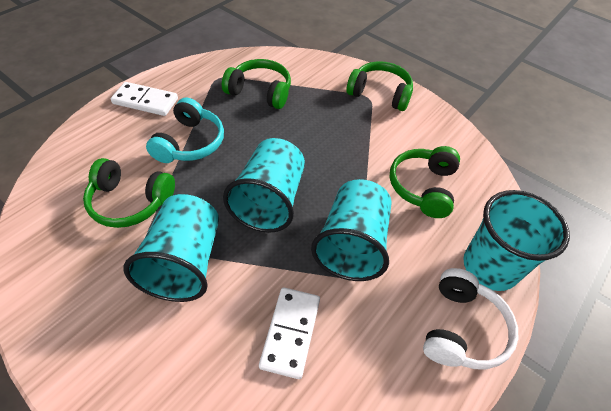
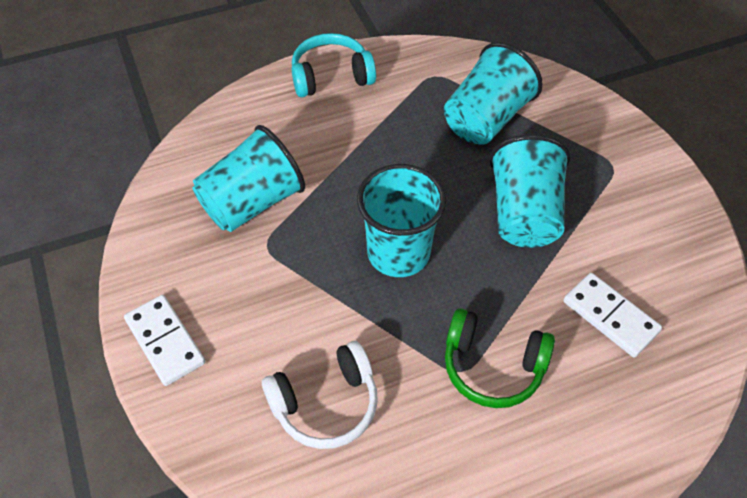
green headphones: 4 -> 1

